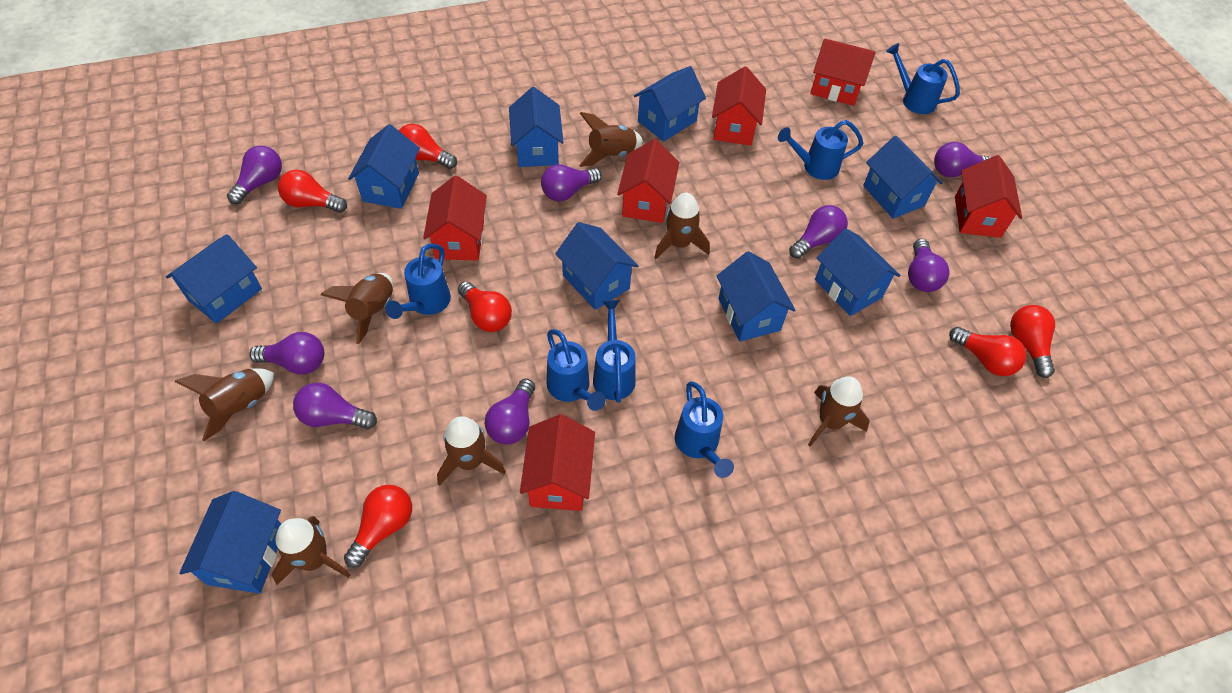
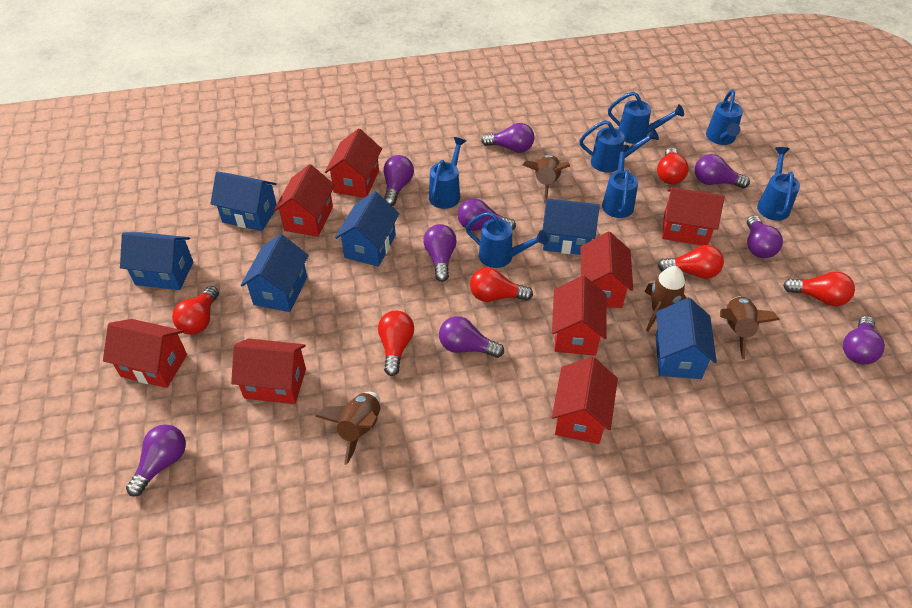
blue house: 9 -> 6
blue watering can: 6 -> 7
brown rocket: 7 -> 4
purple light bulb: 8 -> 9
red house: 6 -> 8

